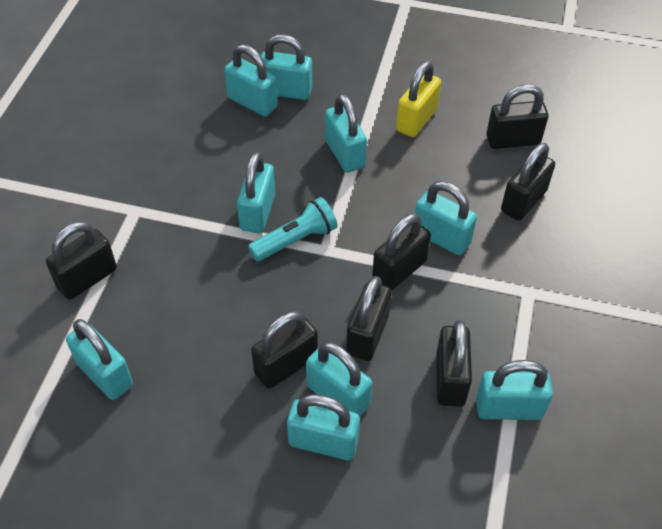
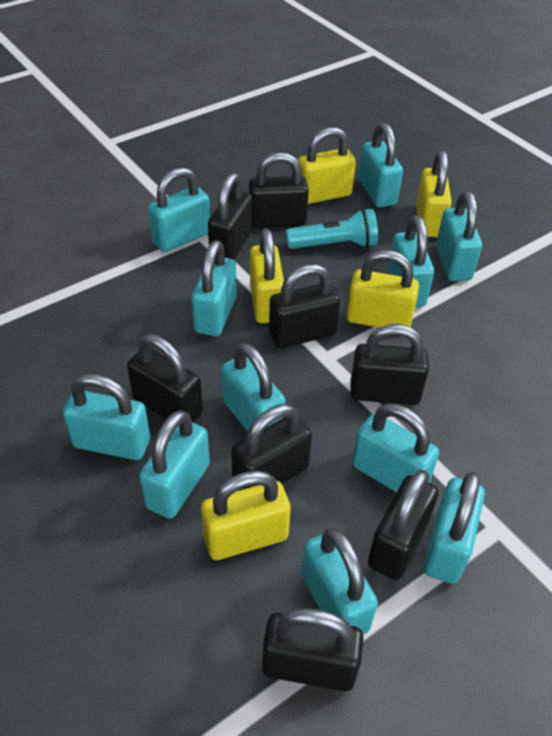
black padlock: 7 -> 8
turquoise padlock: 9 -> 11
yellow padlock: 1 -> 5

